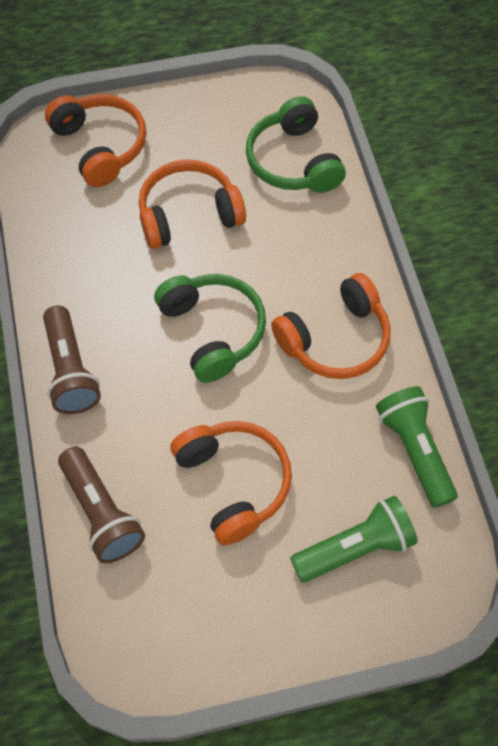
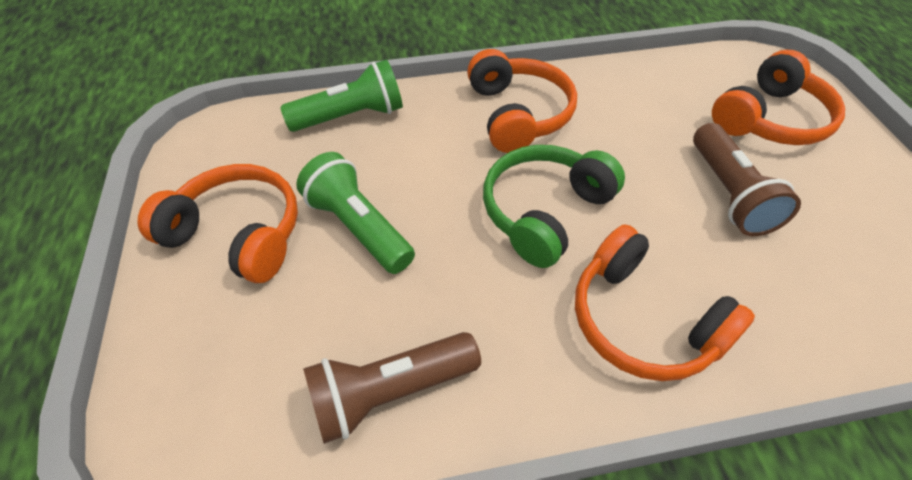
green headphones: 2 -> 1

